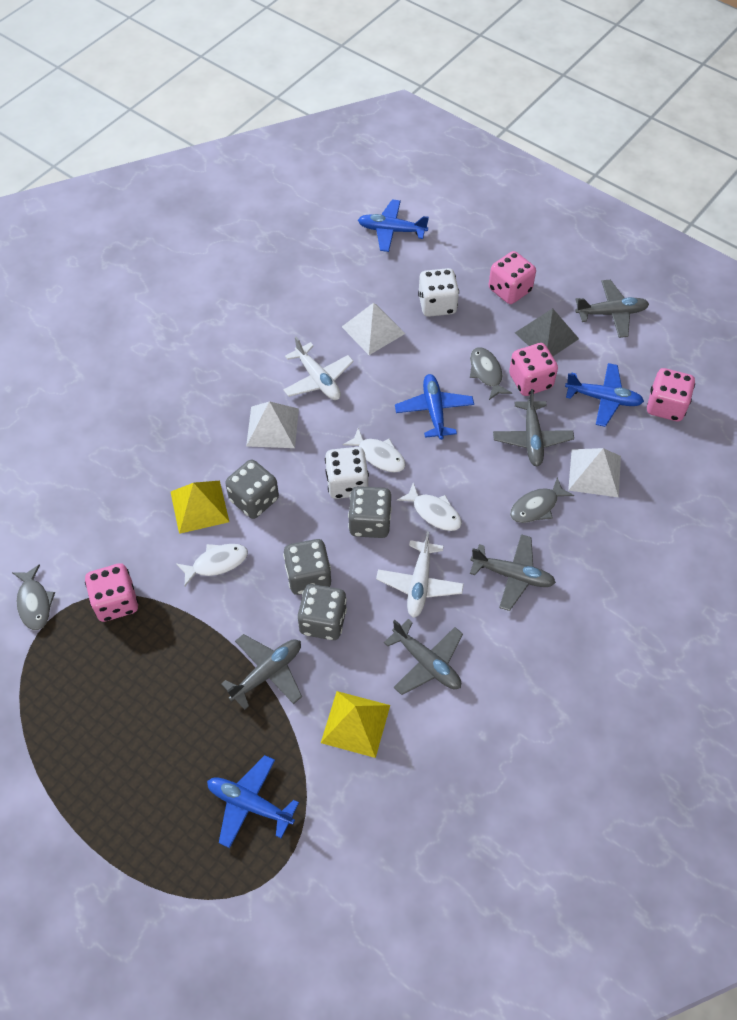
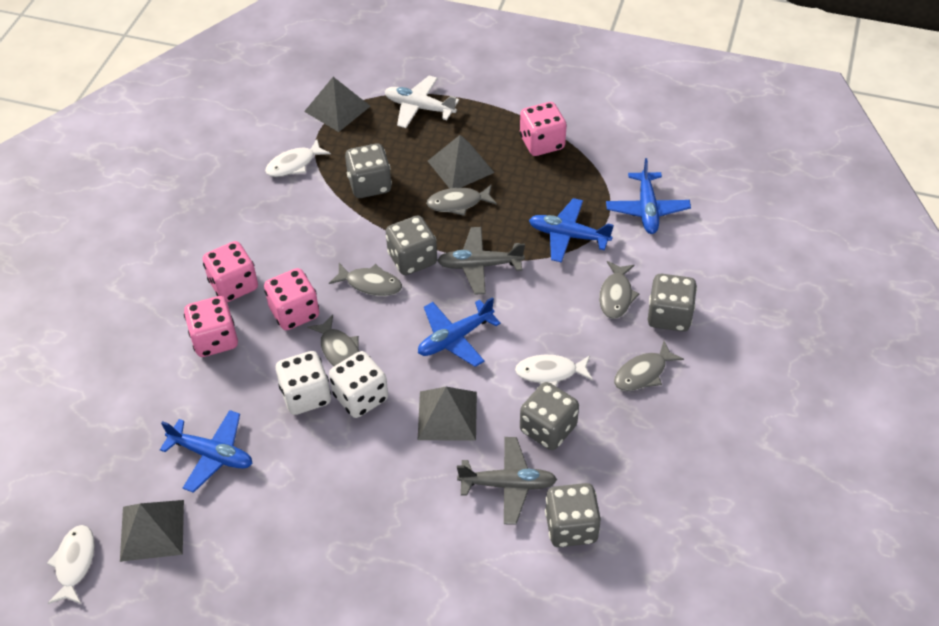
grey dice: 4 -> 5
grey fish: 3 -> 5
grey plane: 5 -> 2
grey pyramid: 1 -> 4
white plane: 2 -> 1
white pyramid: 3 -> 0
yellow pyramid: 2 -> 0

